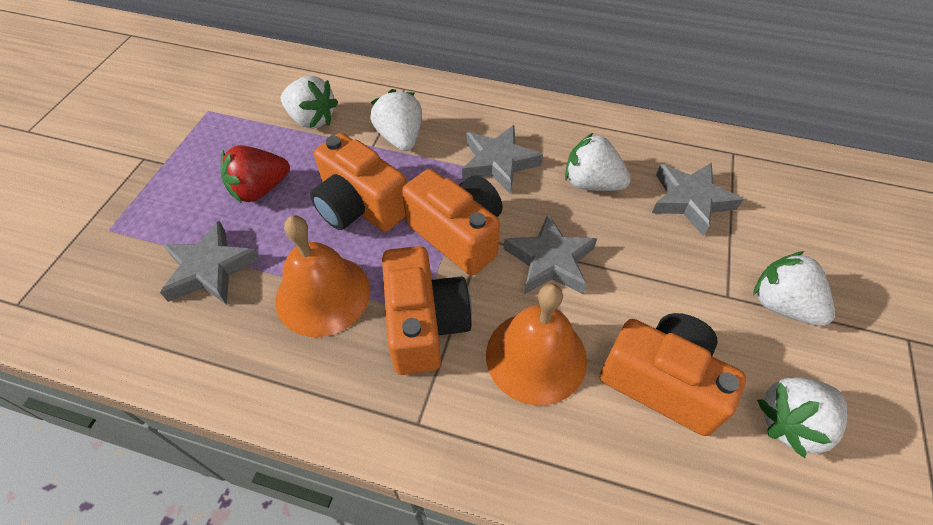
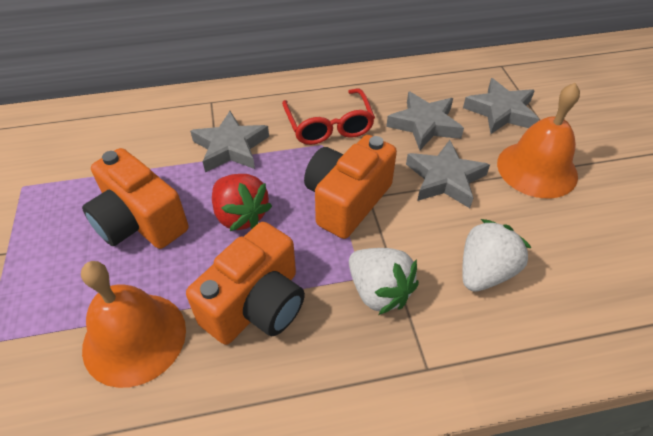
orange camera: 4 -> 3
red glasses: 0 -> 1
white strawberry: 5 -> 2

